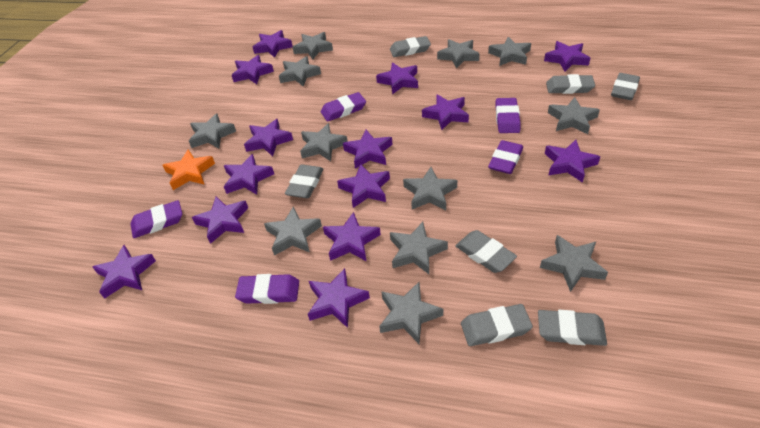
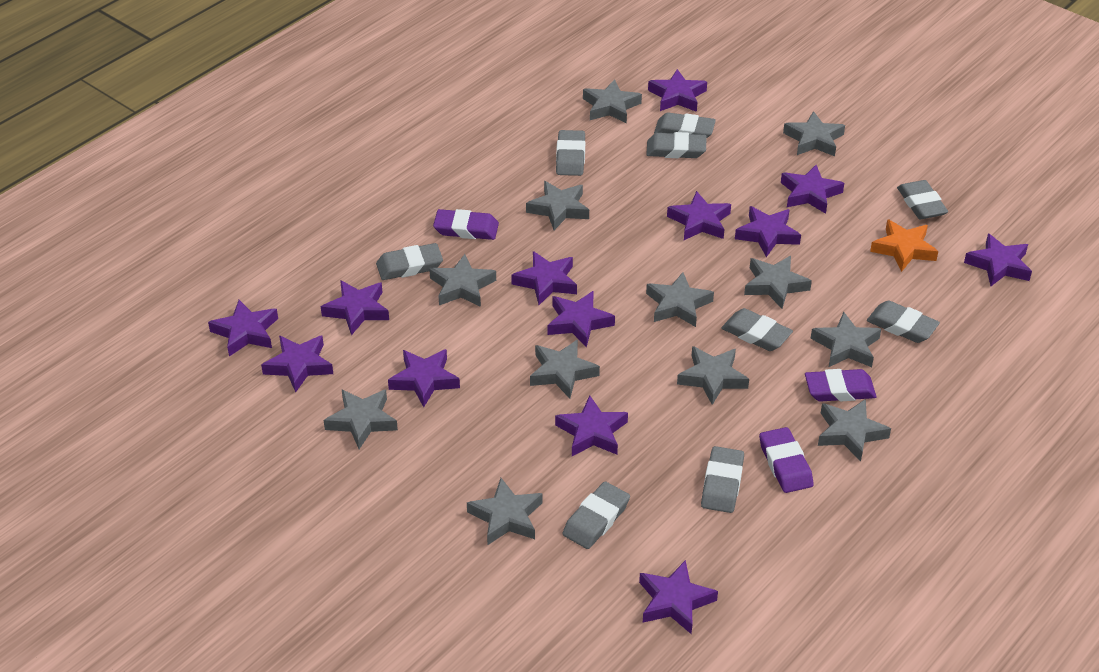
grey eraser: 7 -> 9
purple eraser: 5 -> 3
purple star: 14 -> 13

